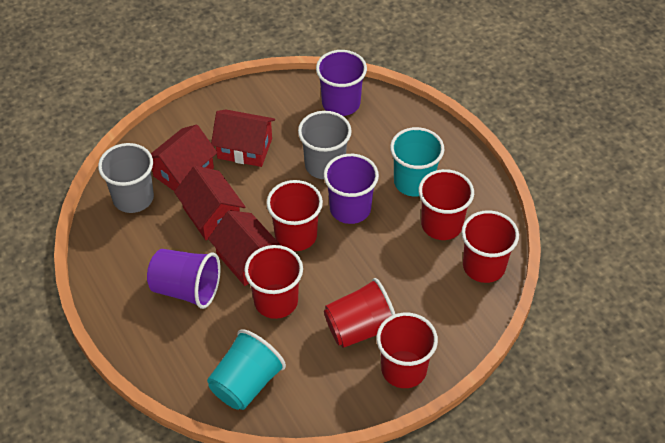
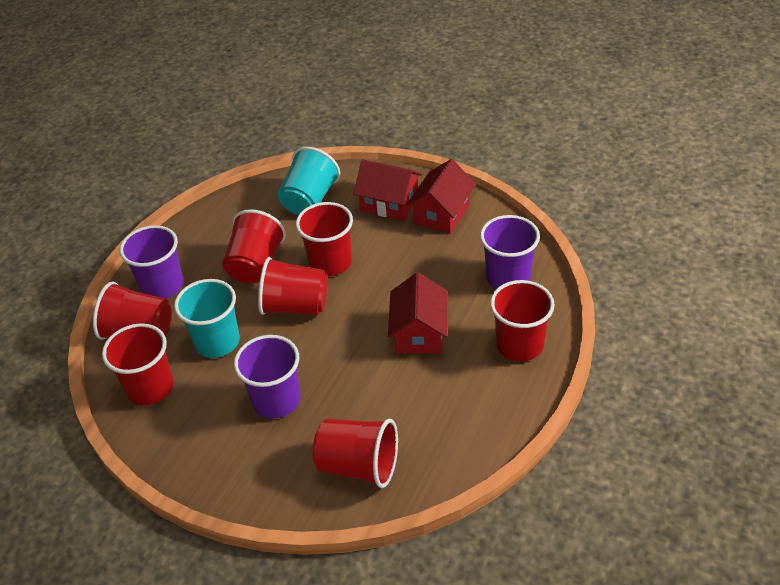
grey cup: 2 -> 0
red cup: 6 -> 7
red house: 4 -> 3

